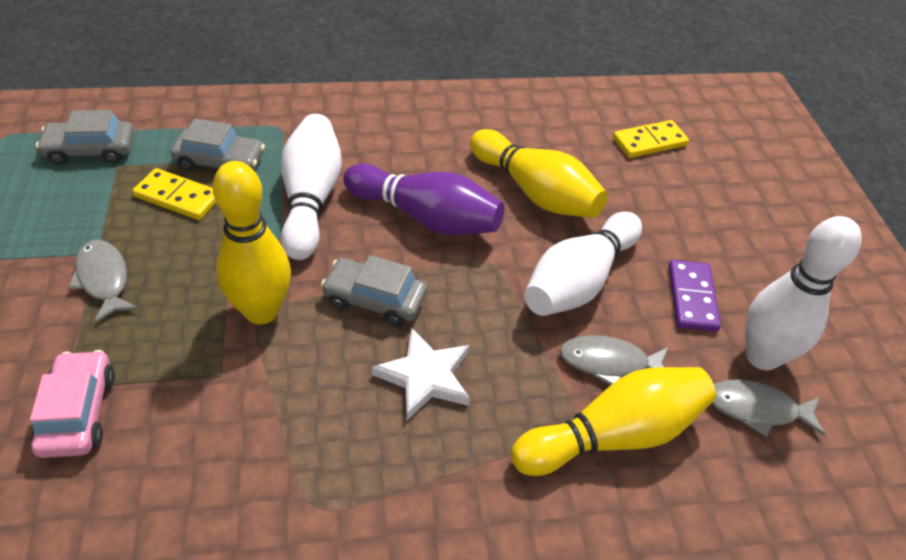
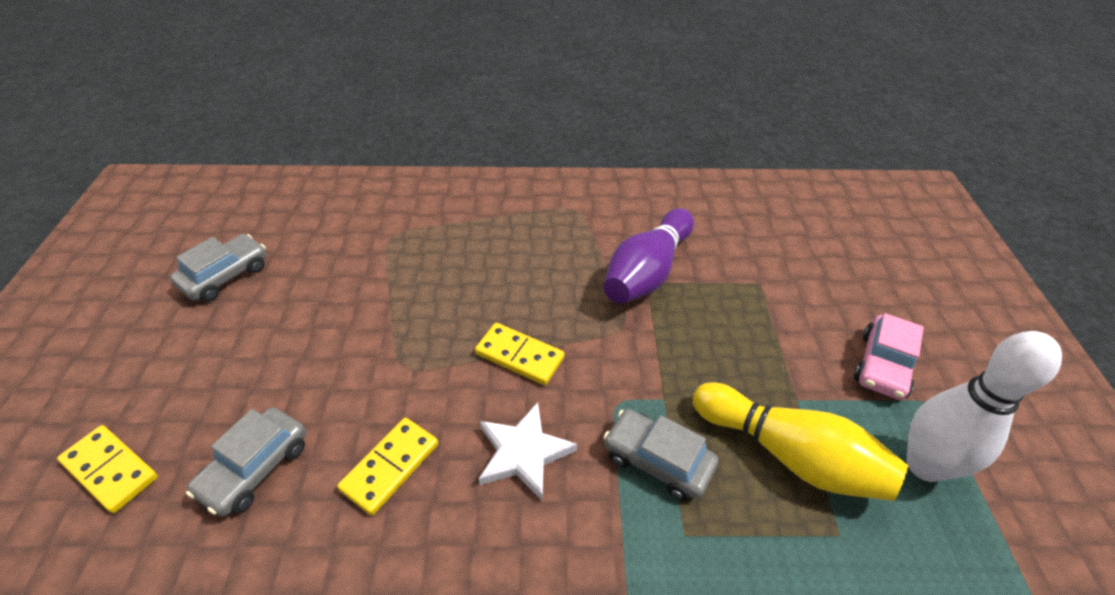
grey fish: 3 -> 0
purple domino: 1 -> 0
white bowling pin: 3 -> 1
yellow bowling pin: 3 -> 1
yellow domino: 2 -> 3

